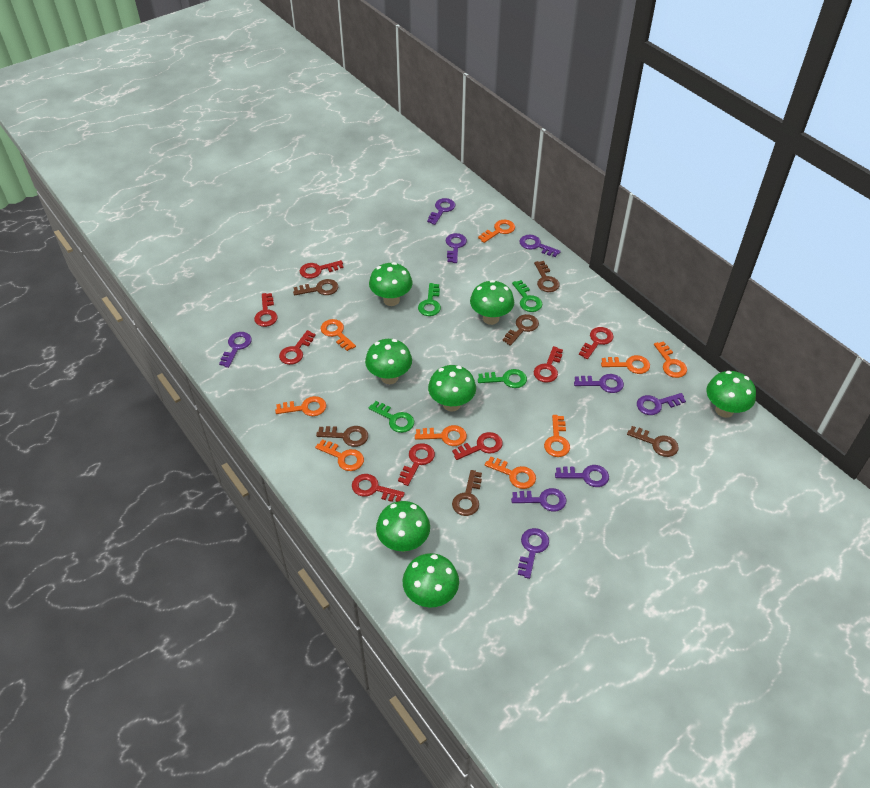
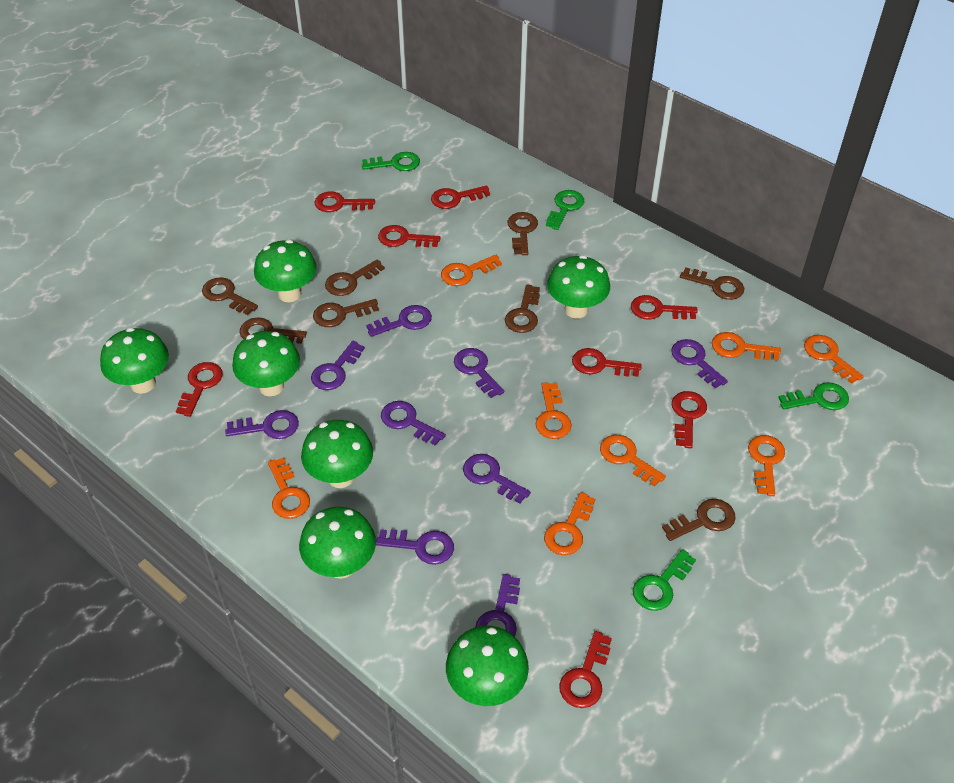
brown key: 6 -> 8
orange key: 9 -> 8

